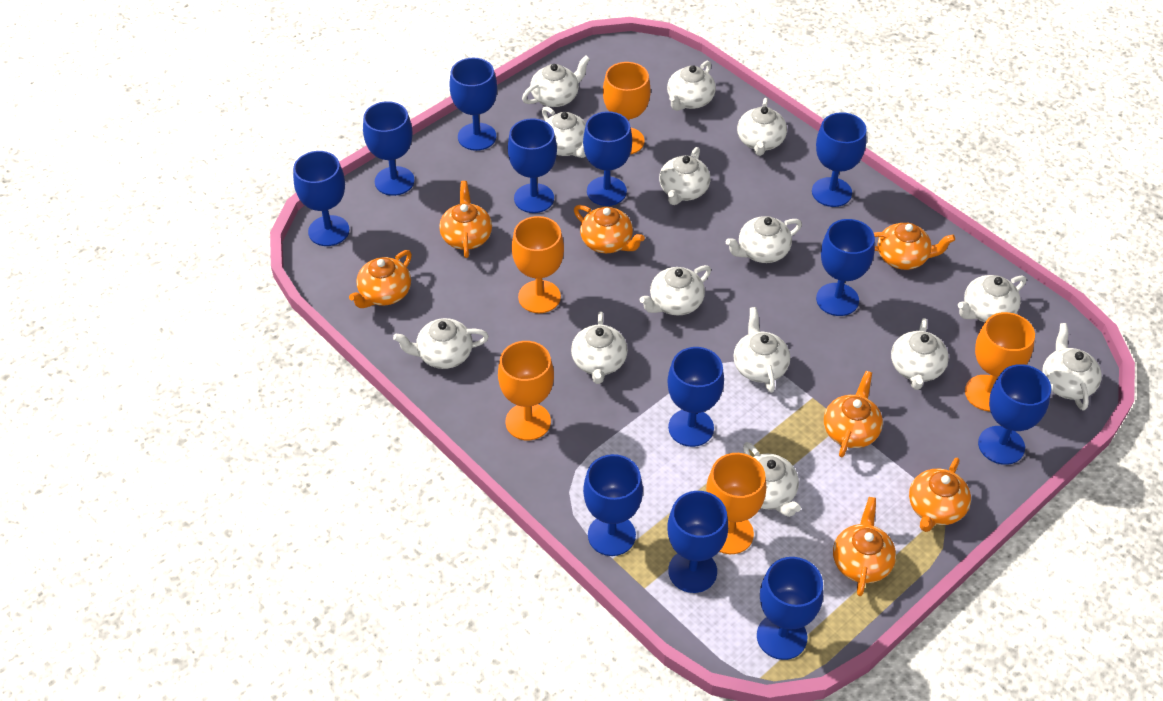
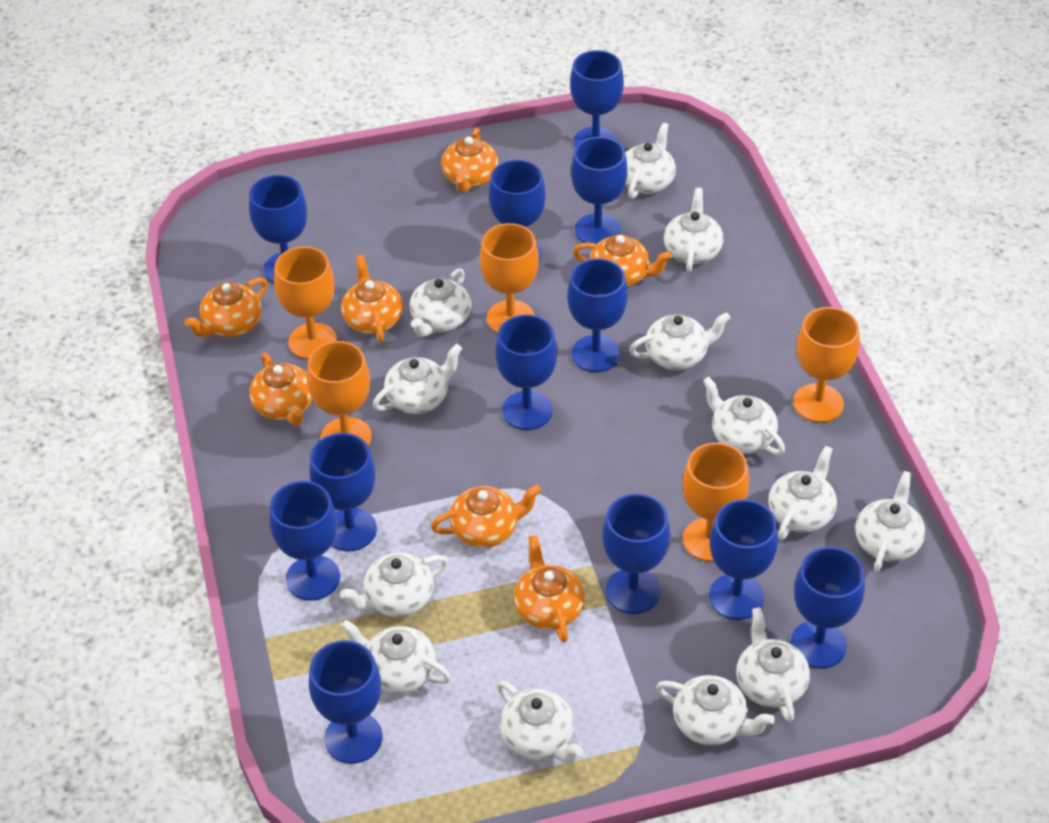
white teapot: 14 -> 13

